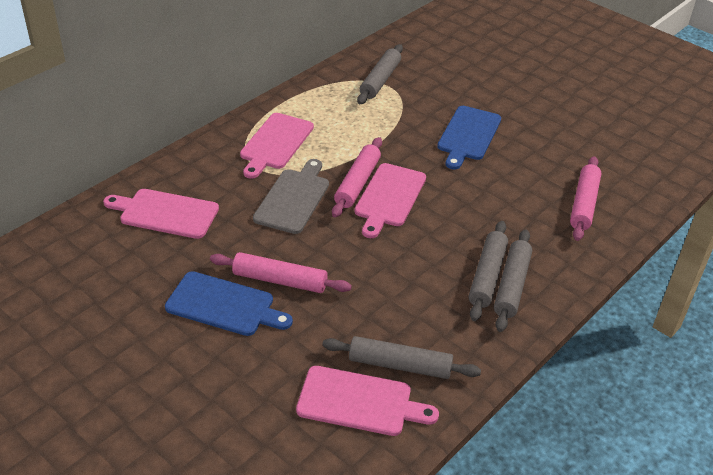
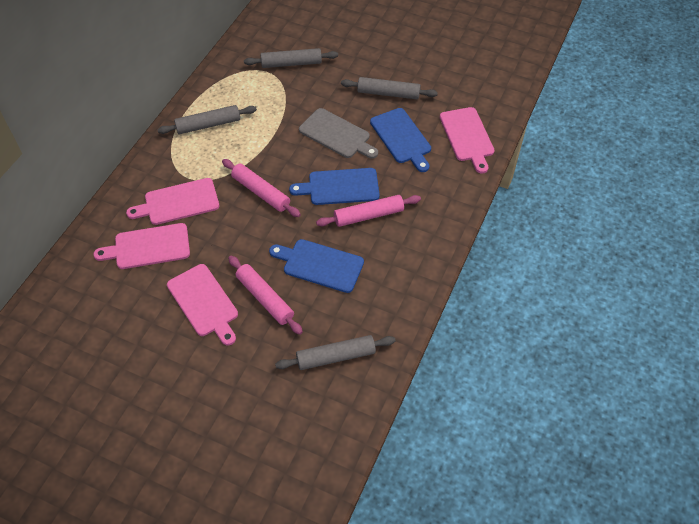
blue cutting board: 2 -> 3

